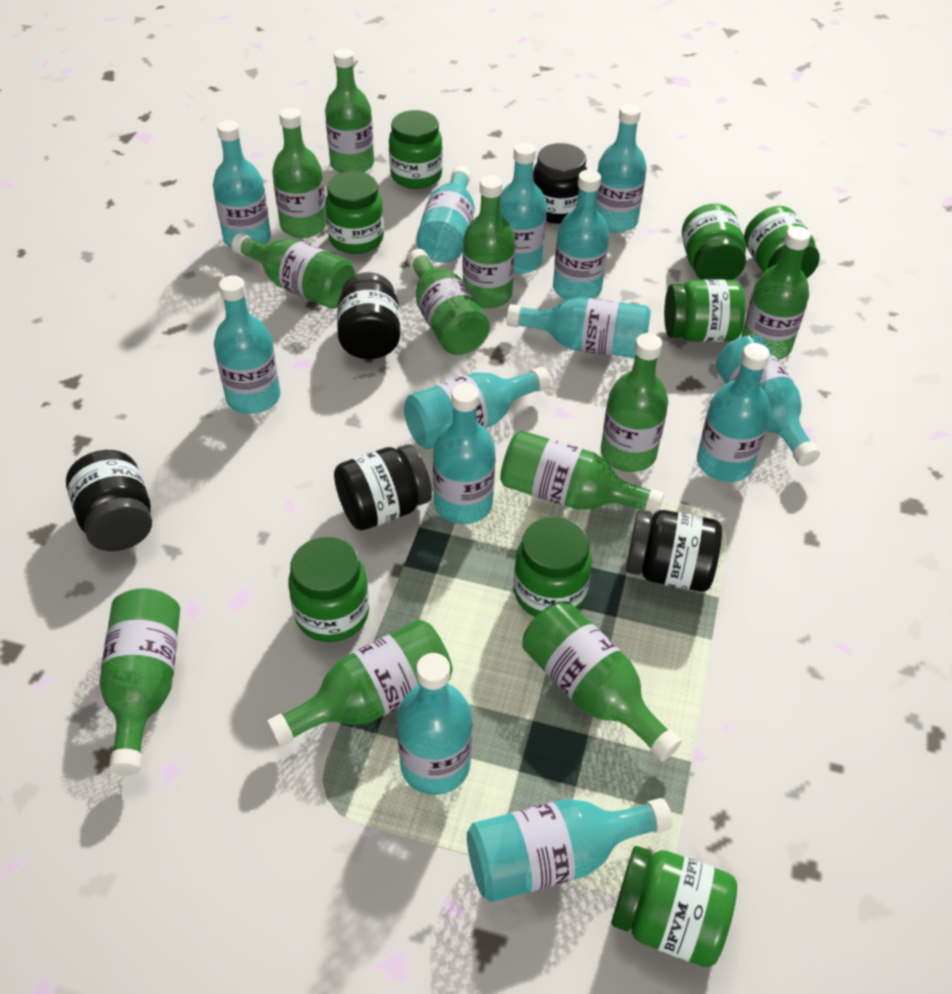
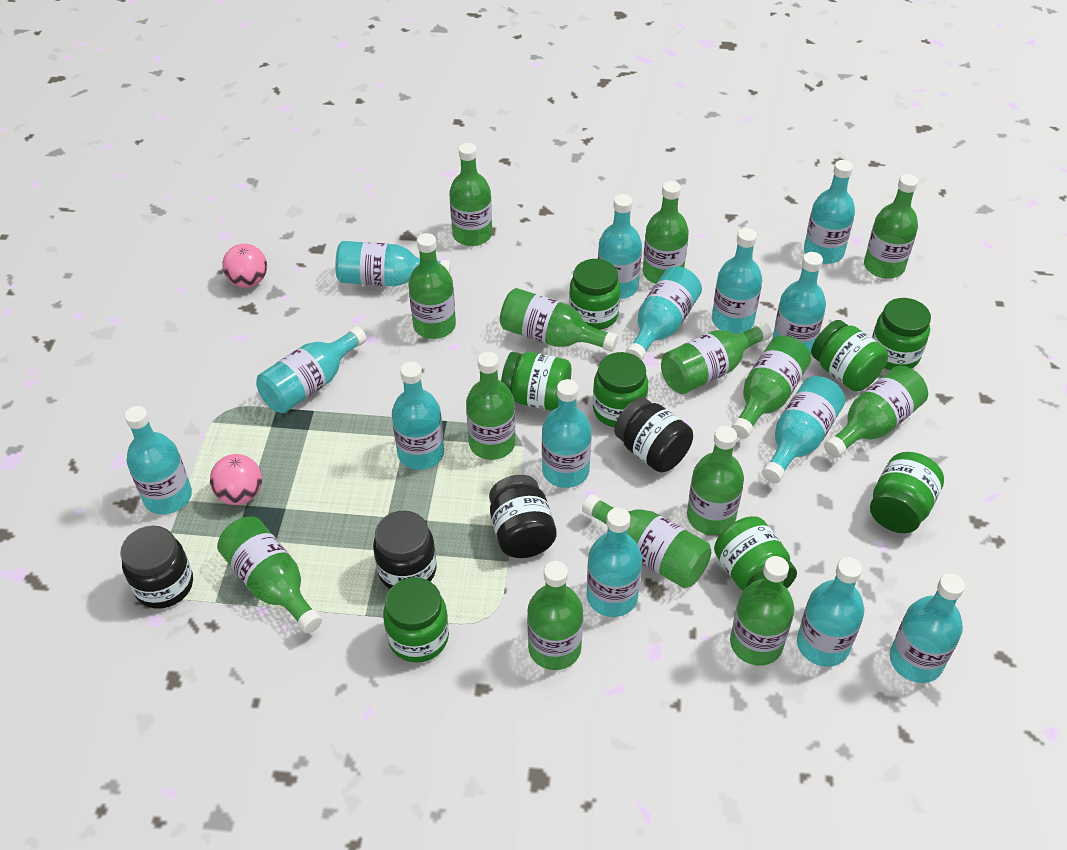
black jar: 5 -> 4
green bottle: 11 -> 14
pink ball: 0 -> 2
turquoise bottle: 13 -> 14

